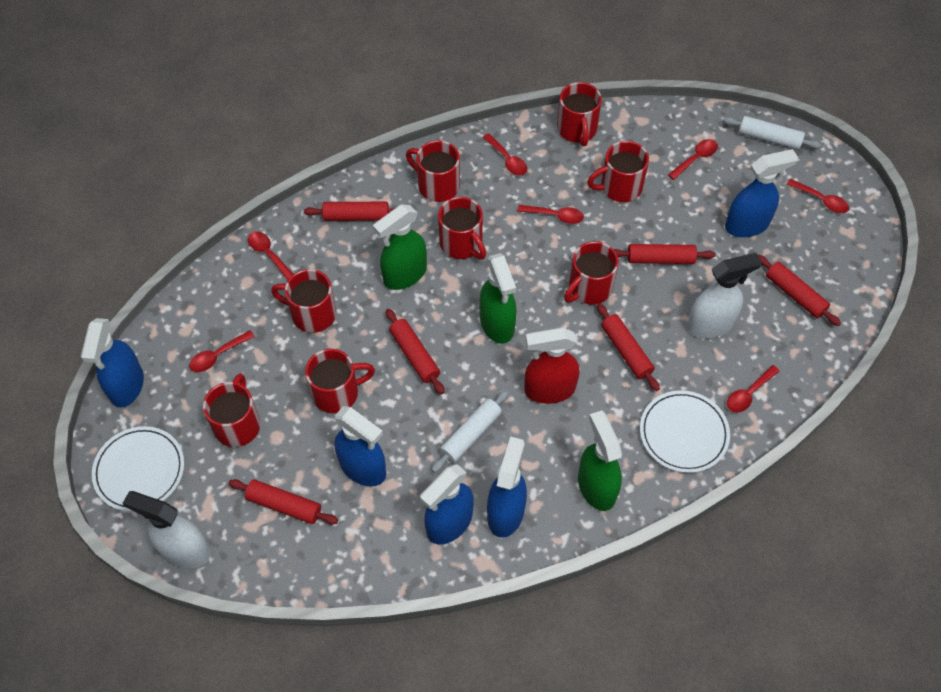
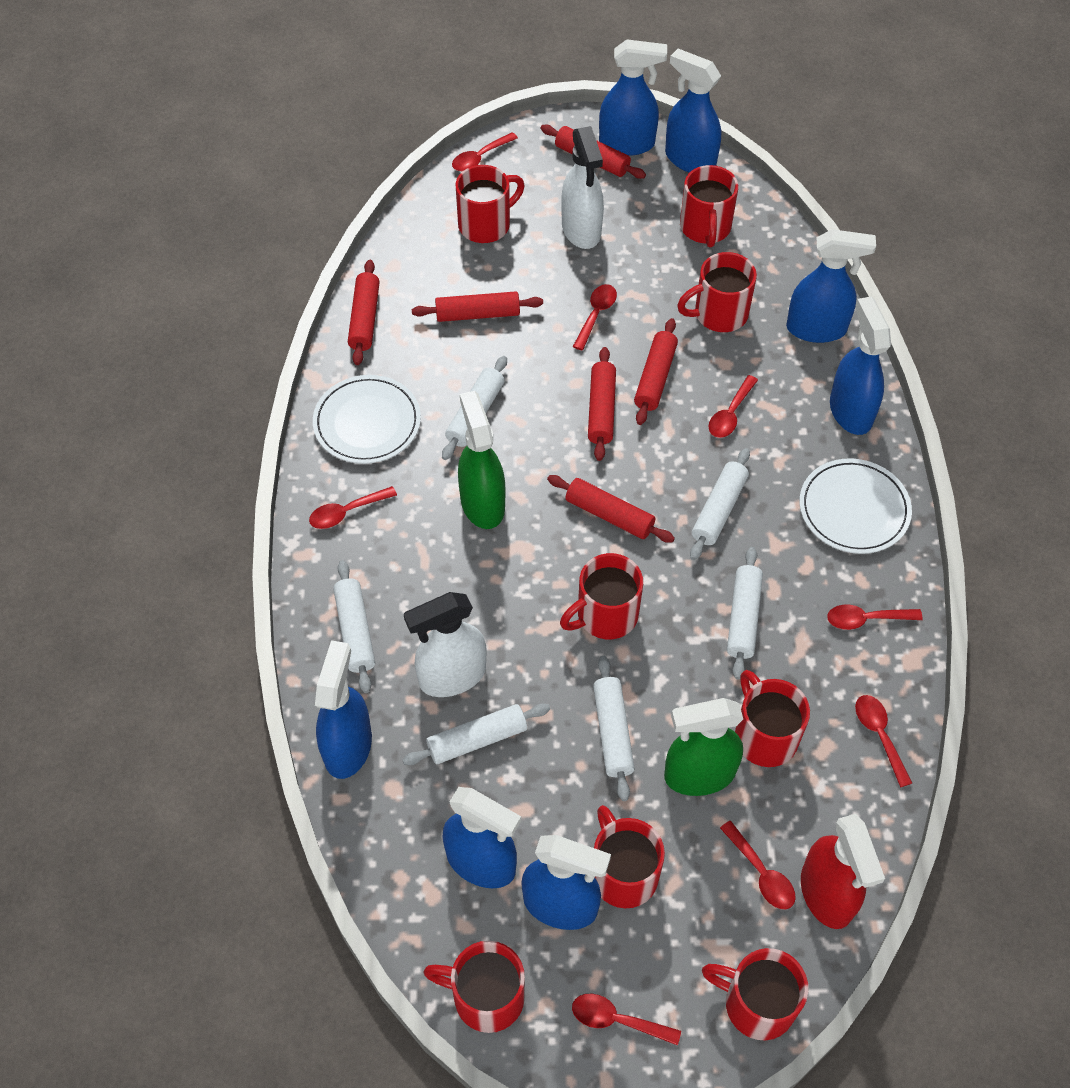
blue spray bottle: 5 -> 7
green spray bottle: 3 -> 2
red spoon: 7 -> 8
white rolling pin: 2 -> 6

